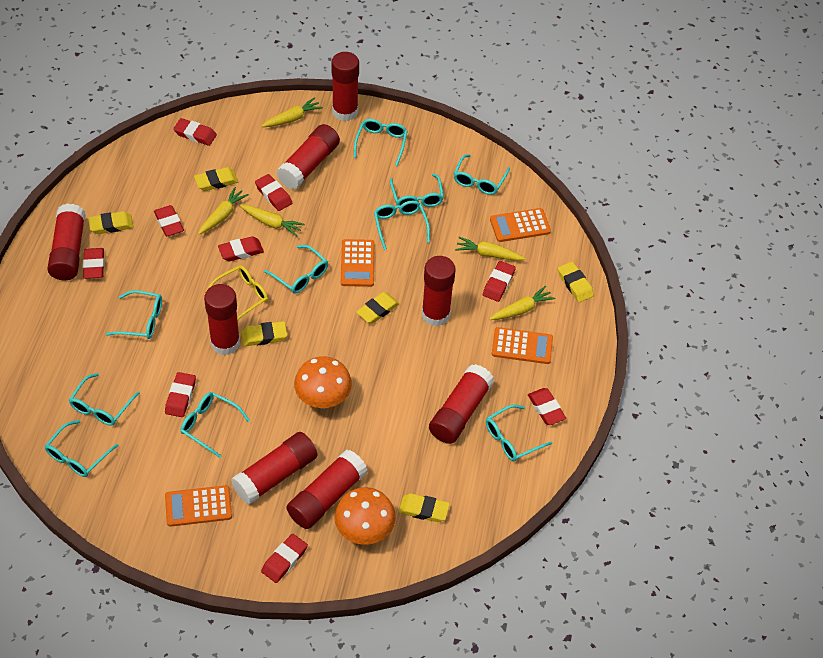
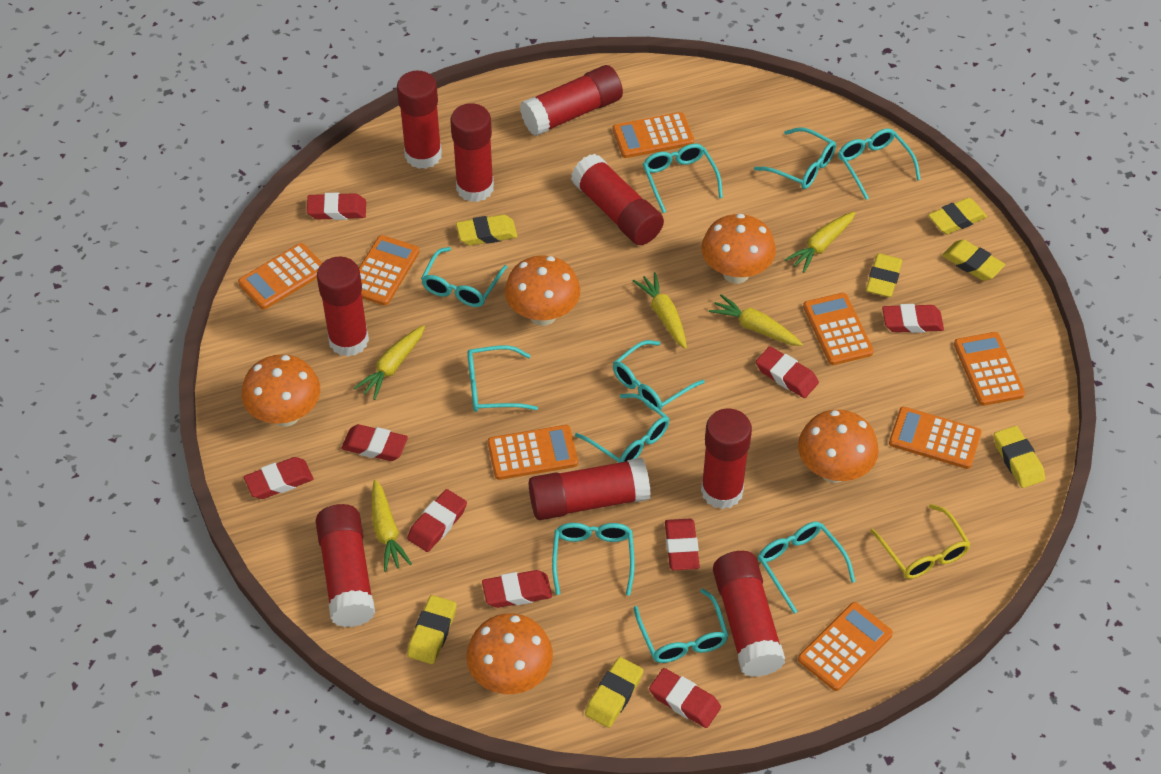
orange calculator: 4 -> 8
orange mushroom: 2 -> 5
red glue stick: 8 -> 9
yellow eraser: 6 -> 7

